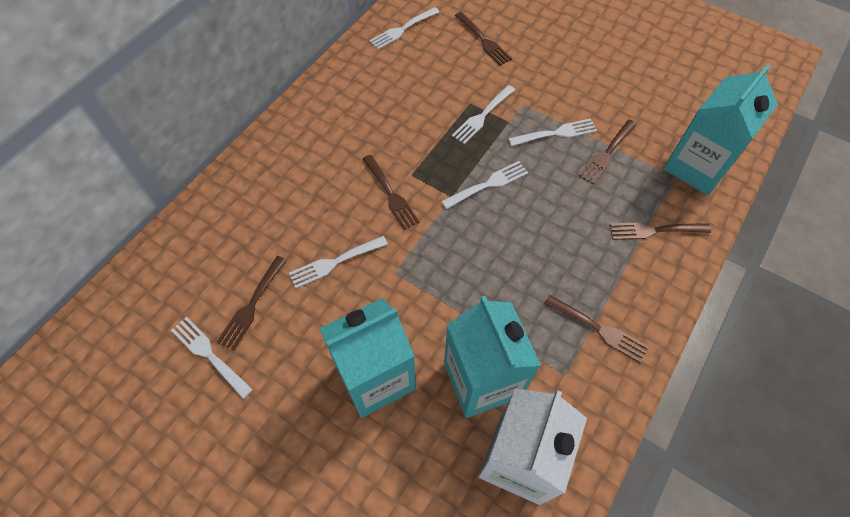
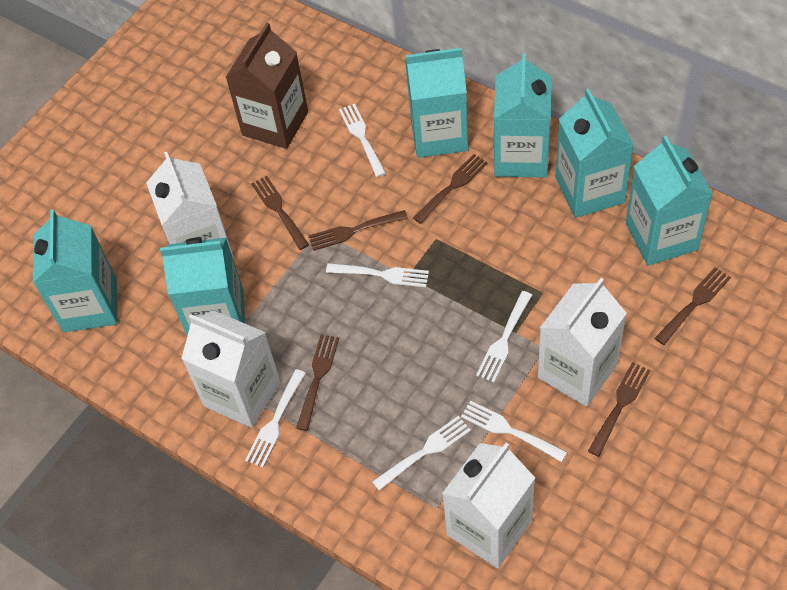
brown carton: 0 -> 1
turquoise carton: 3 -> 6
white carton: 1 -> 4

